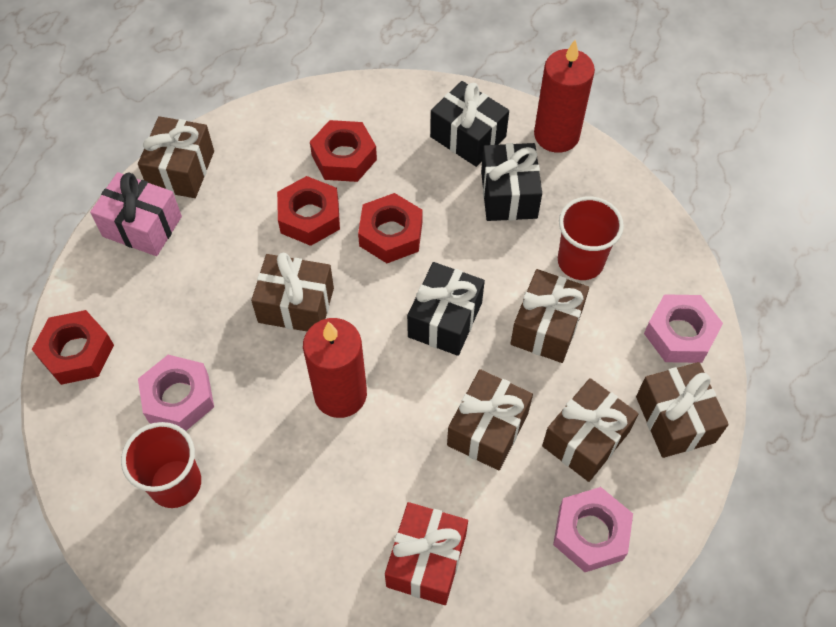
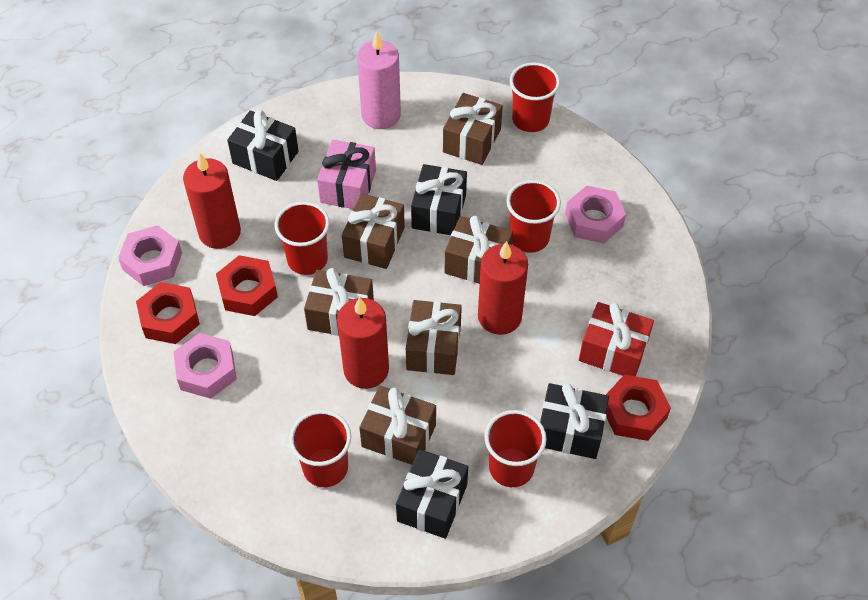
black gift: 3 -> 4
pink candle: 0 -> 1
red candle: 2 -> 3
red cup: 2 -> 5
red nut: 4 -> 3

